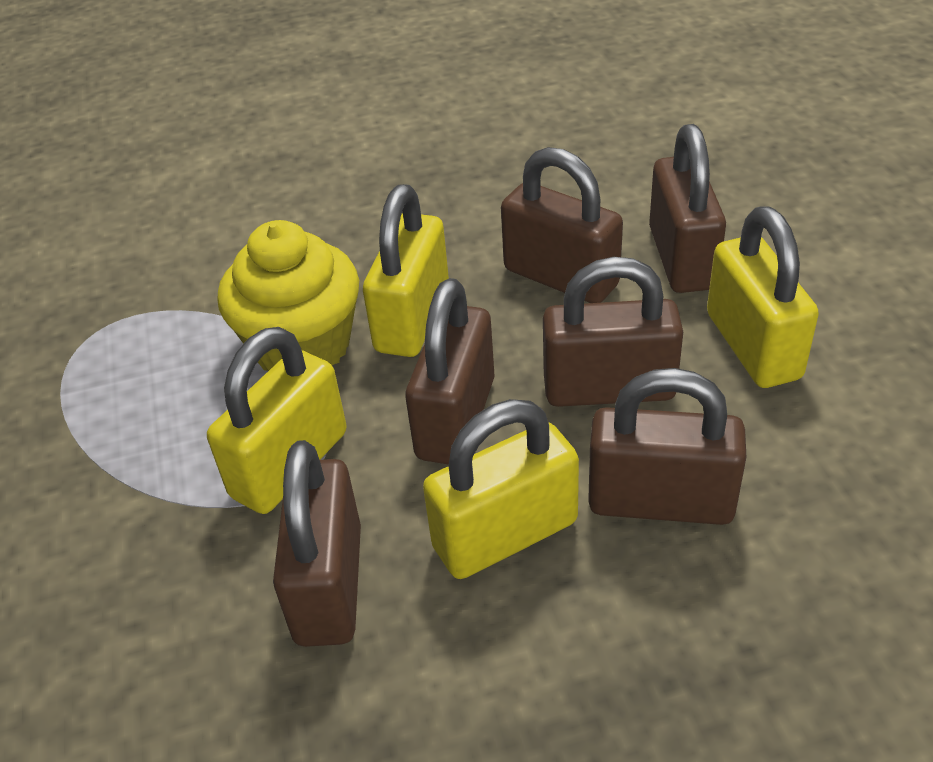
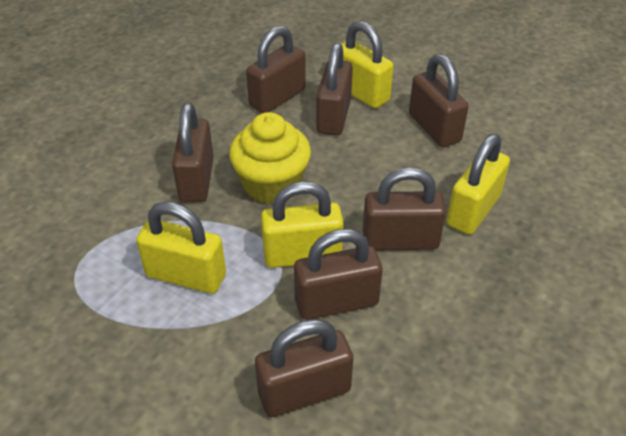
brown padlock: 6 -> 7

